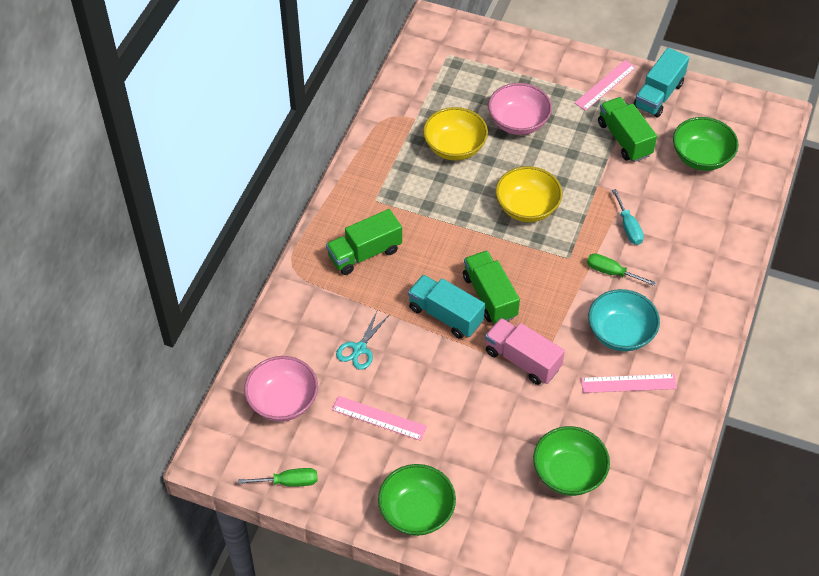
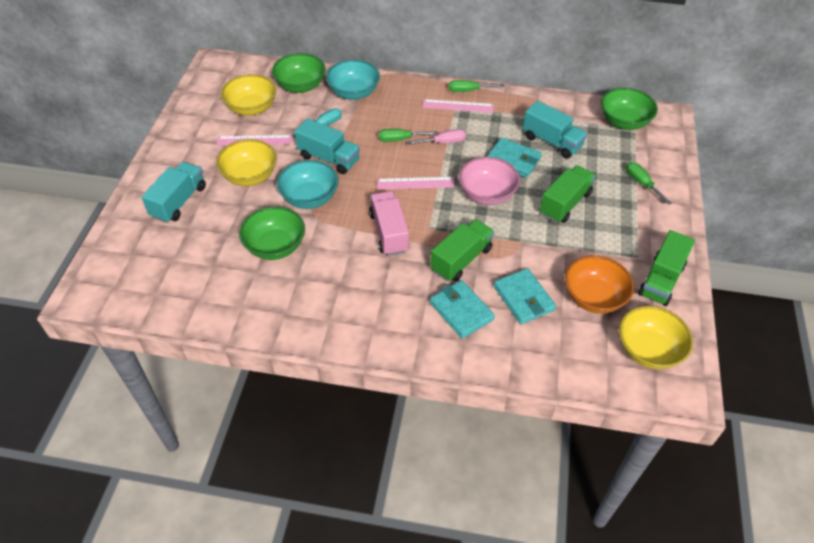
green screwdriver: 2 -> 3
orange bowl: 0 -> 1
pink bowl: 2 -> 1
pink screwdriver: 0 -> 1
turquoise bowl: 1 -> 2
turquoise scissors: 1 -> 0
turquoise truck: 2 -> 3
turquoise wallet: 0 -> 3
yellow bowl: 2 -> 3

